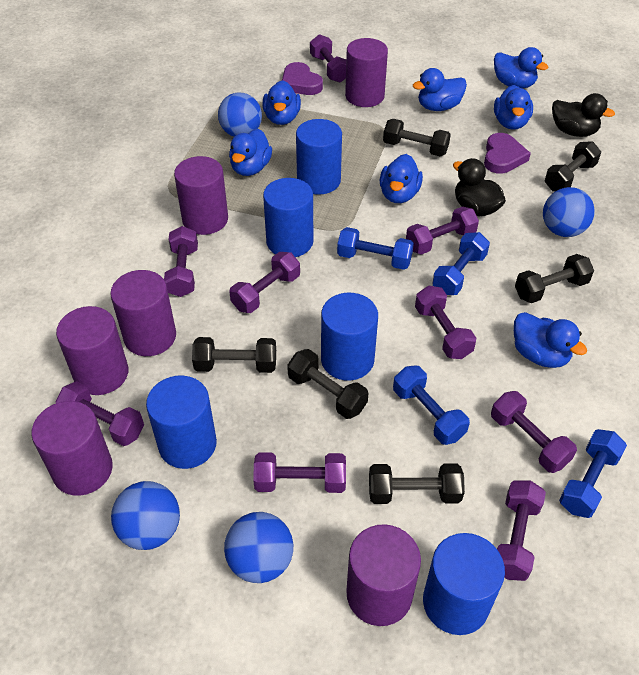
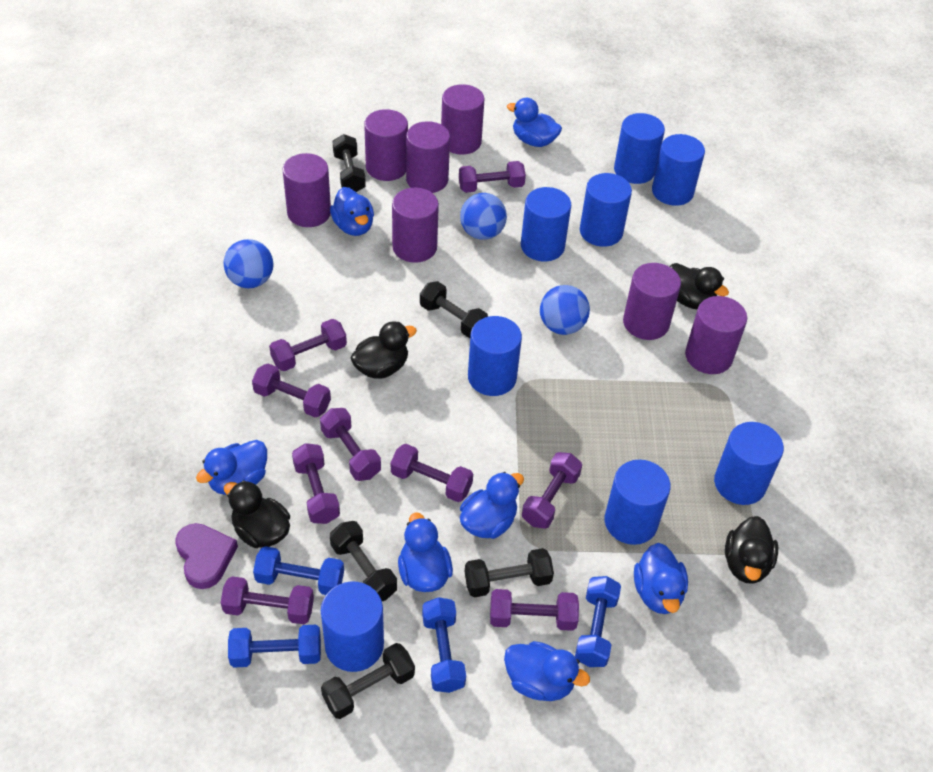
black duck: 2 -> 4
black dumbbell: 6 -> 5
blue ball: 4 -> 3
blue cylinder: 5 -> 8
purple cylinder: 6 -> 7
purple heart: 2 -> 1

